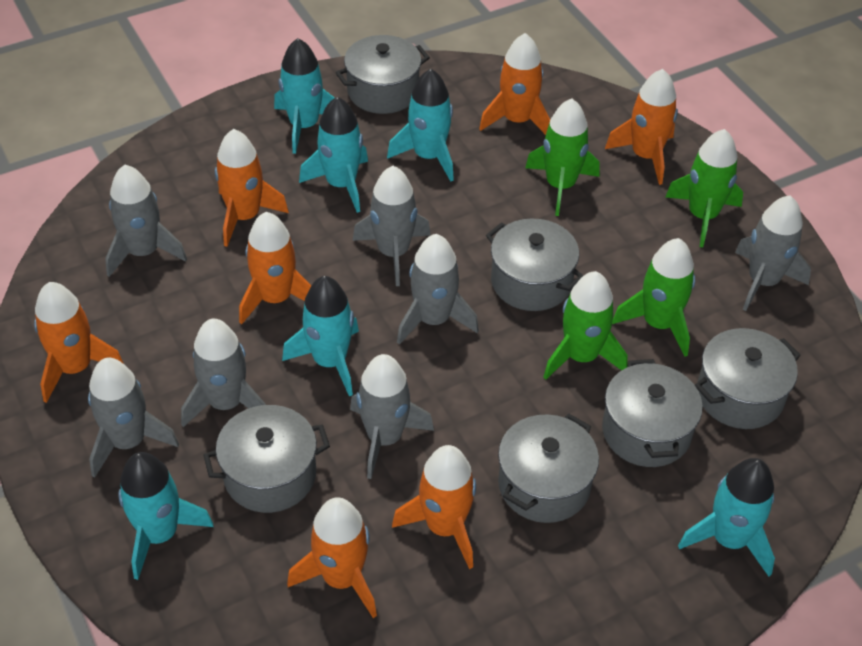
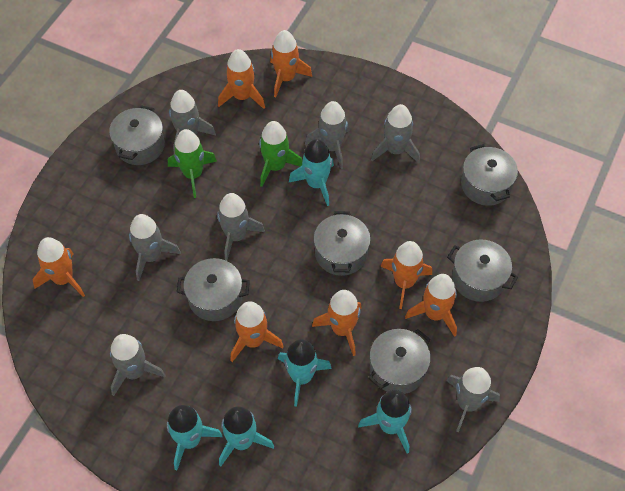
green rocket: 4 -> 2
turquoise rocket: 6 -> 5

